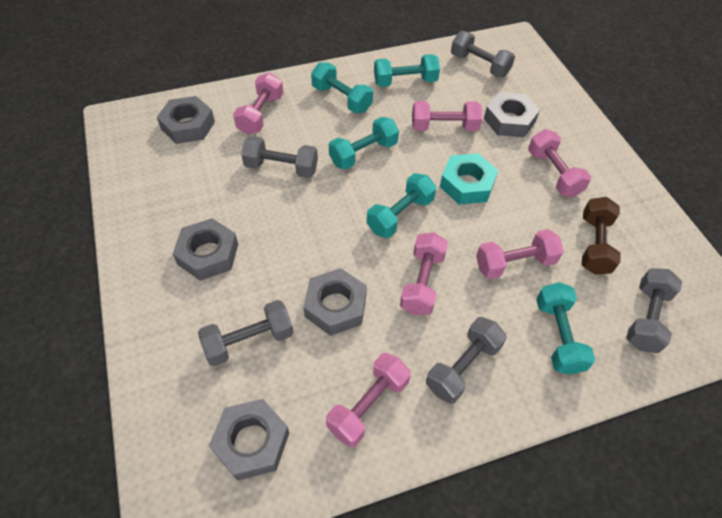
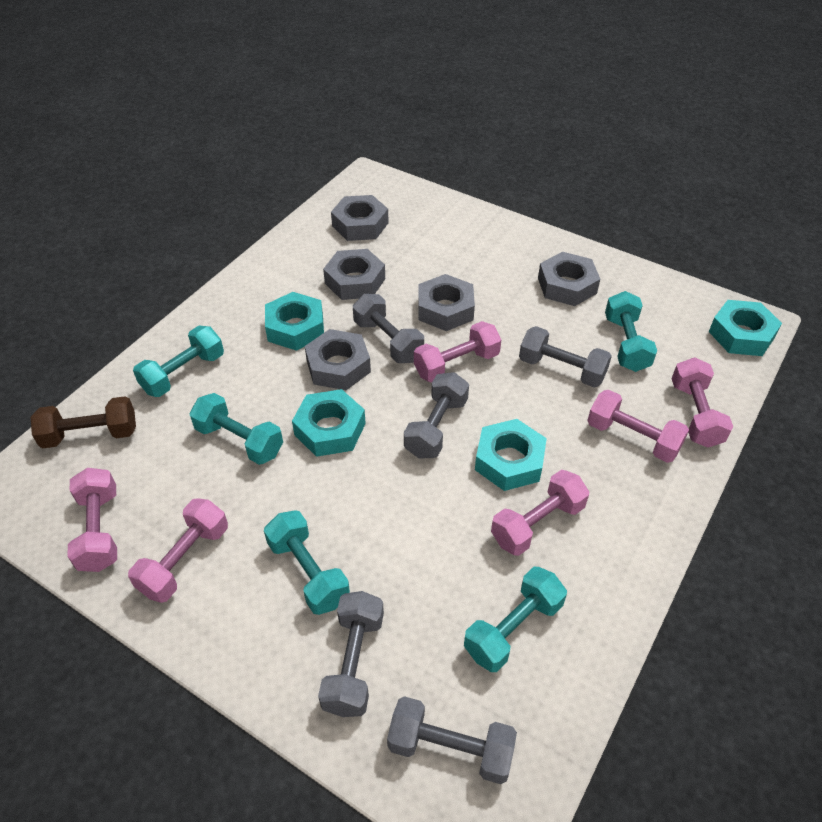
turquoise nut: 1 -> 4

